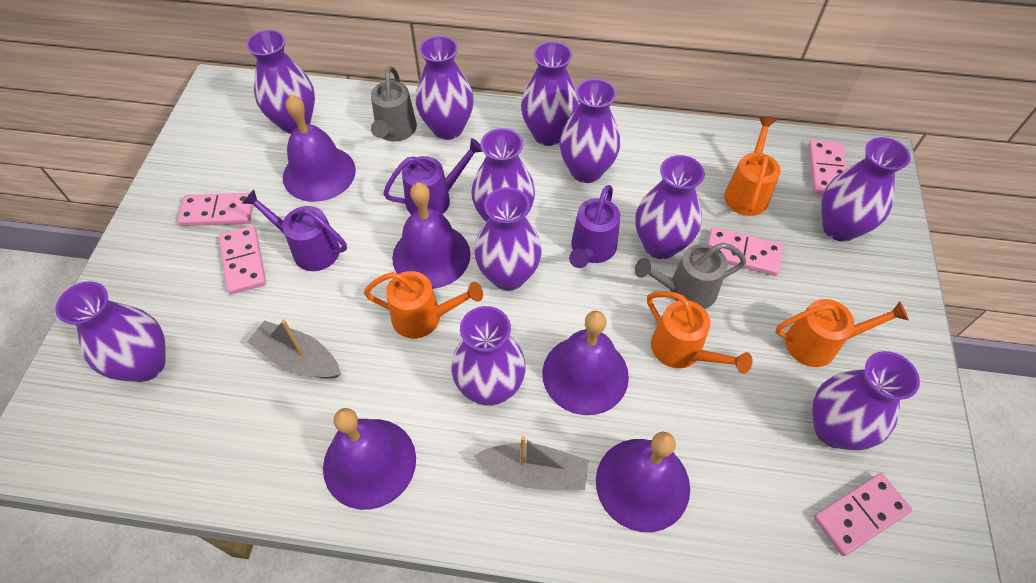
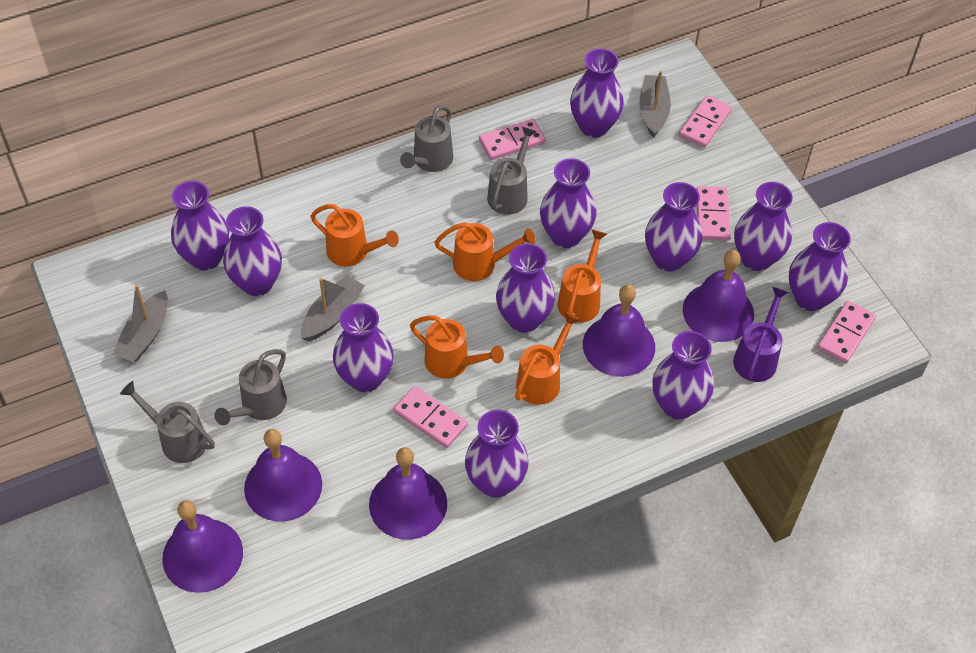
grey boat: 2 -> 3
grey watering can: 2 -> 4
orange watering can: 4 -> 5
purple watering can: 3 -> 1

